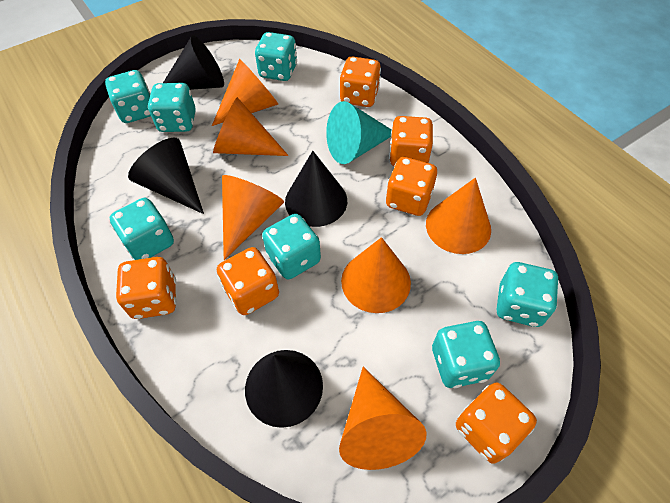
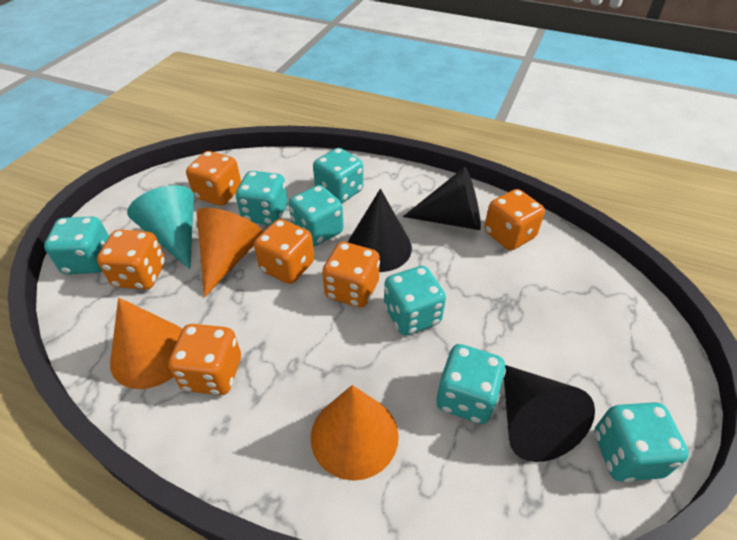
black cone: 4 -> 3
orange cone: 6 -> 3

